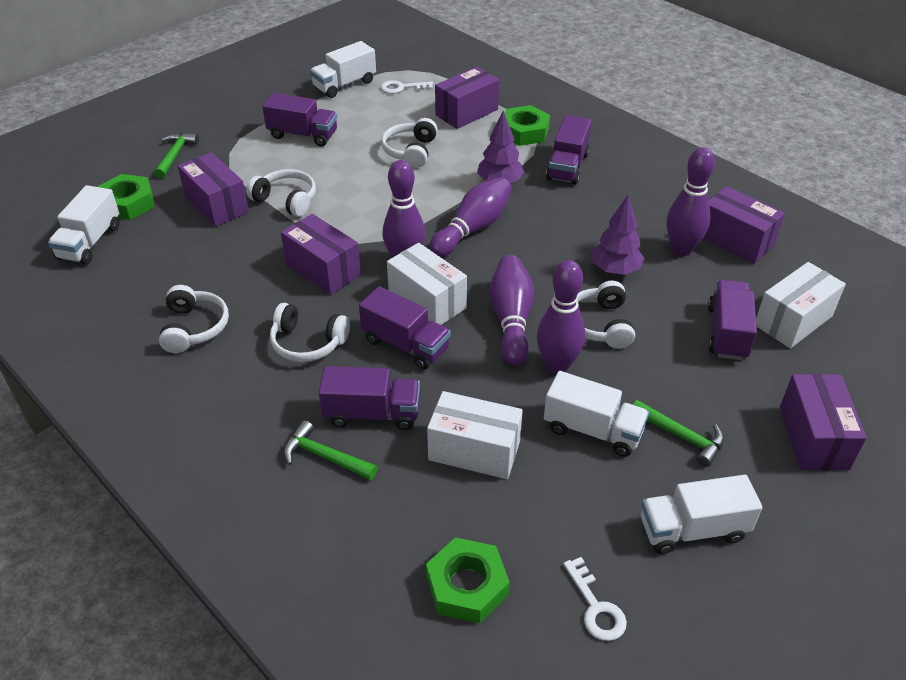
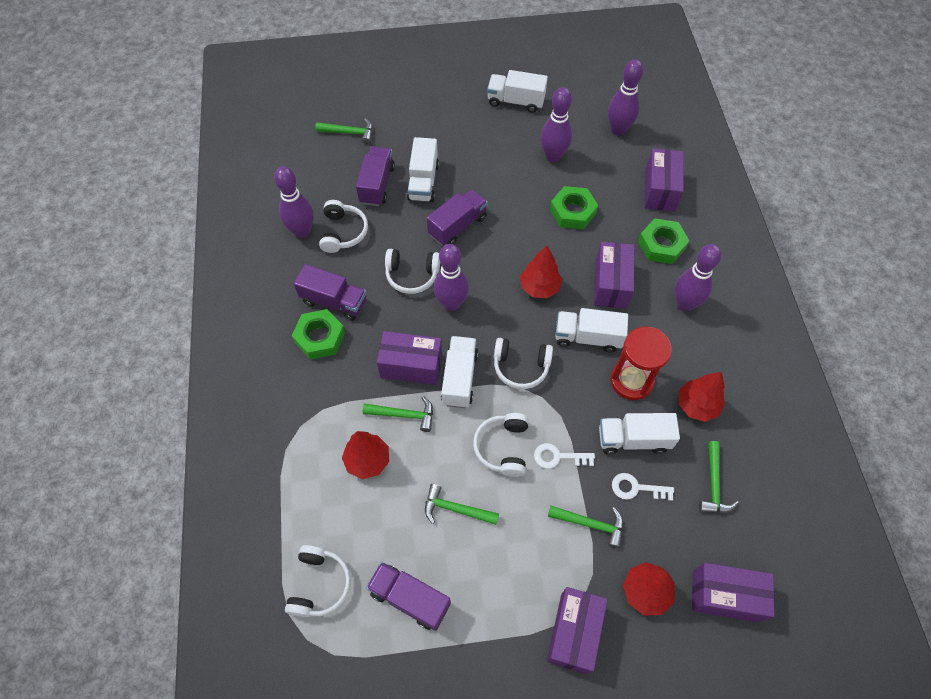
green hammer: 3 -> 5
purple tree: 2 -> 0
purple truck: 5 -> 4
red hourglass: 0 -> 1
red tree: 0 -> 4
white box: 3 -> 0
white truck: 4 -> 5

